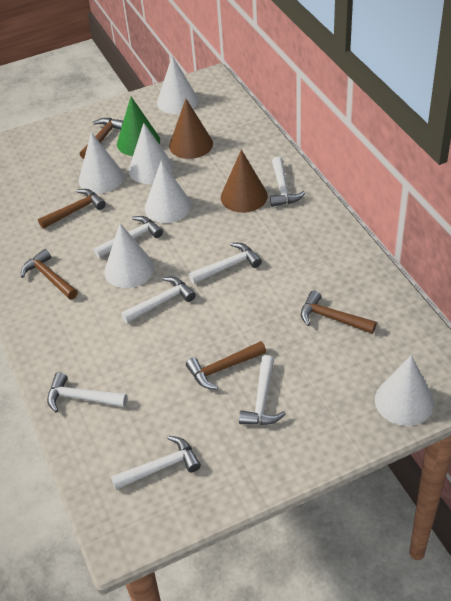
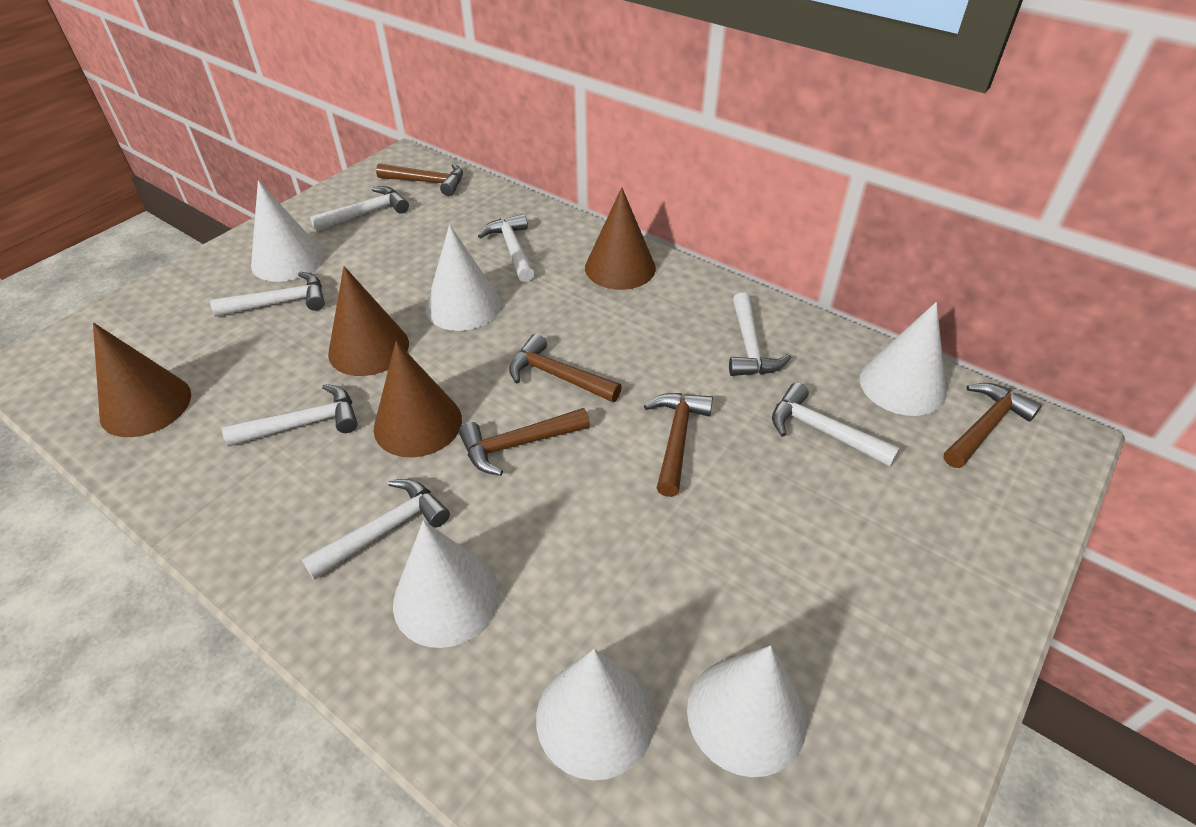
brown cone: 2 -> 4
green cone: 1 -> 0

